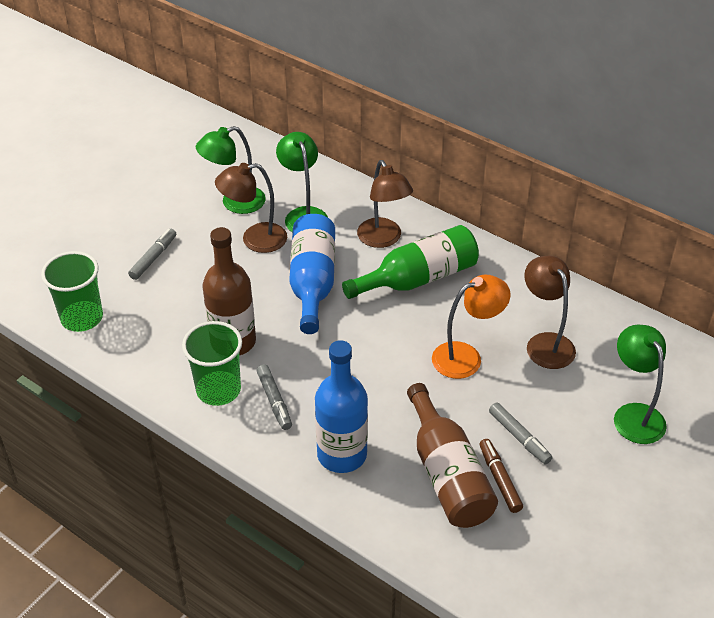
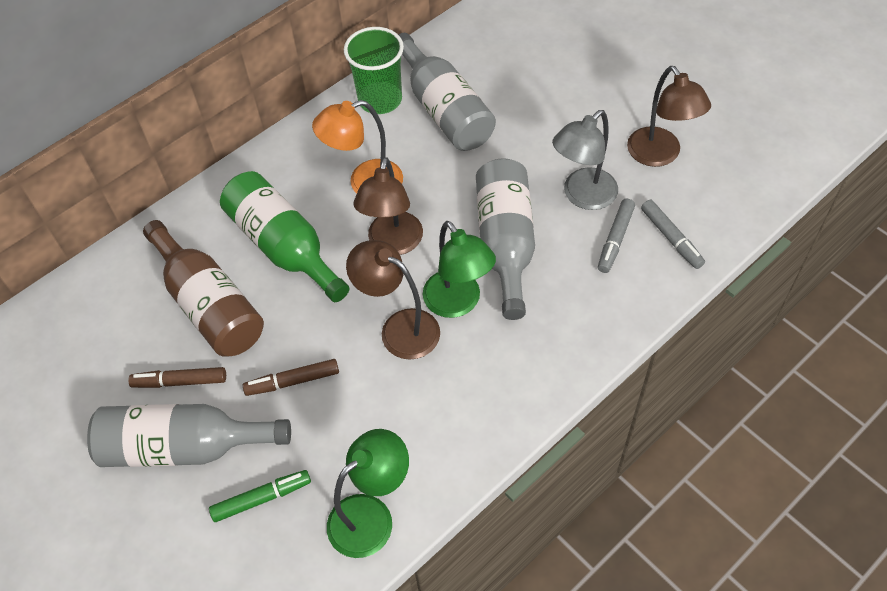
blue bottle: 2 -> 0
brown bottle: 2 -> 1
brown marker: 1 -> 2
green cup: 2 -> 1
green lamp: 3 -> 2
green marker: 0 -> 1
grey bottle: 0 -> 3
grey lamp: 0 -> 1
grey marker: 3 -> 2

